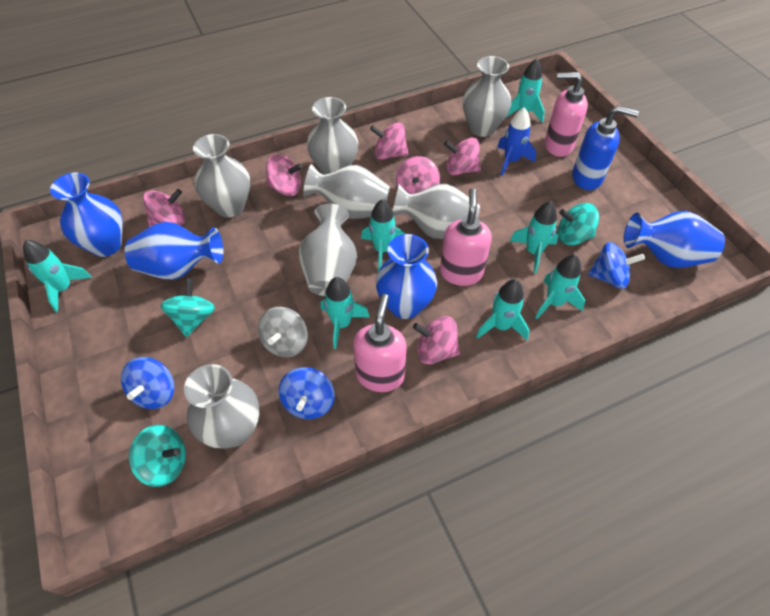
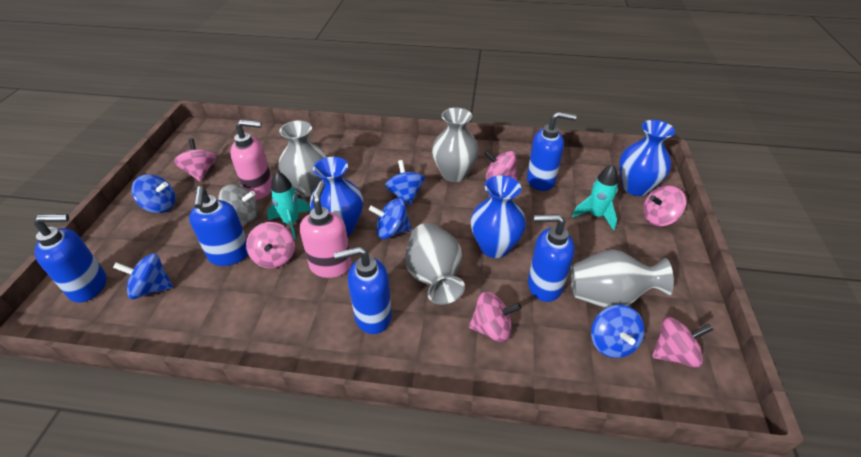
blue rocket: 1 -> 0
blue soap dispenser: 1 -> 5
blue spinning top: 3 -> 5
blue vase: 4 -> 3
grey vase: 7 -> 4
pink soap dispenser: 3 -> 2
turquoise rocket: 7 -> 2
turquoise spinning top: 3 -> 0

